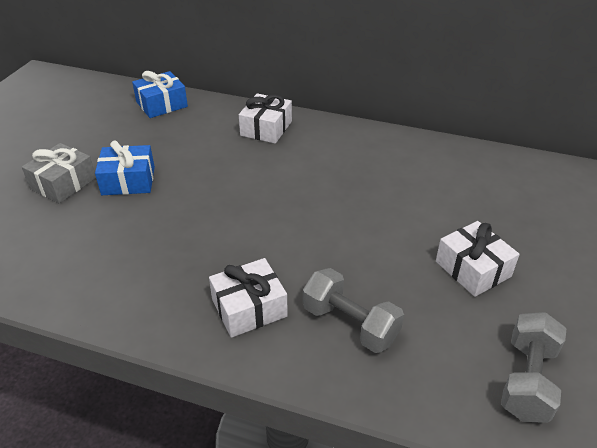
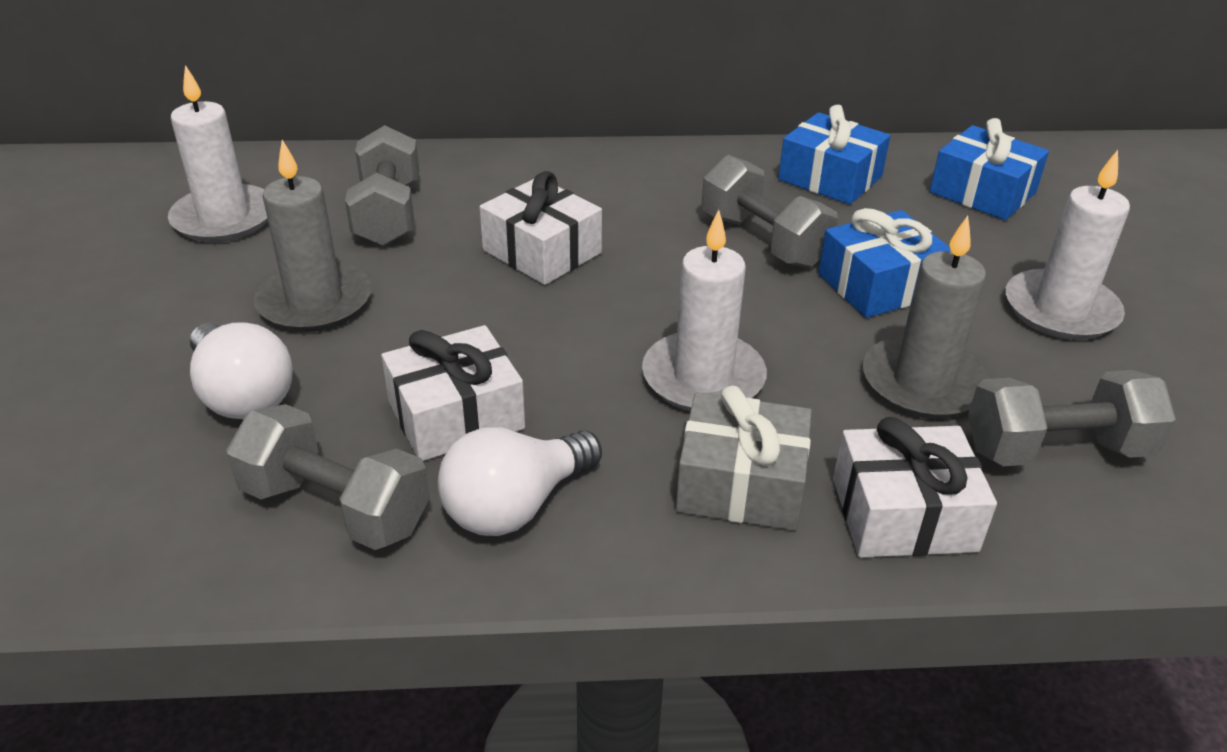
blue gift: 2 -> 3
grey candle: 0 -> 2
grey dumbbell: 2 -> 4
white candle: 0 -> 3
white light bulb: 0 -> 2

